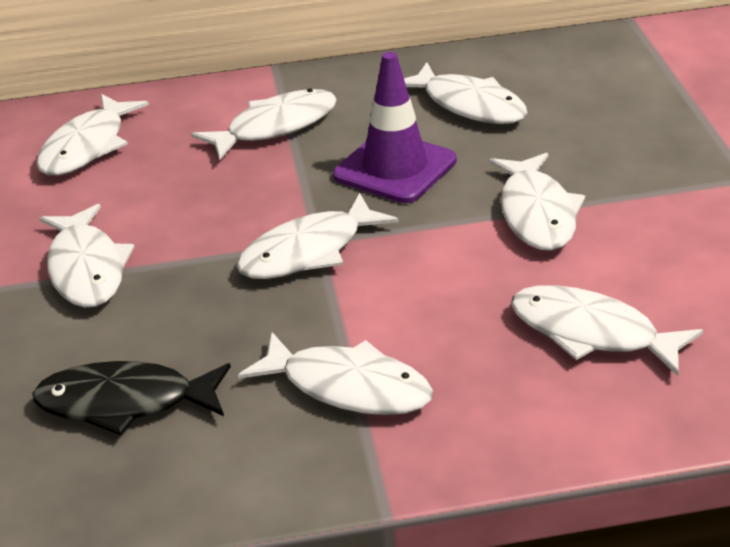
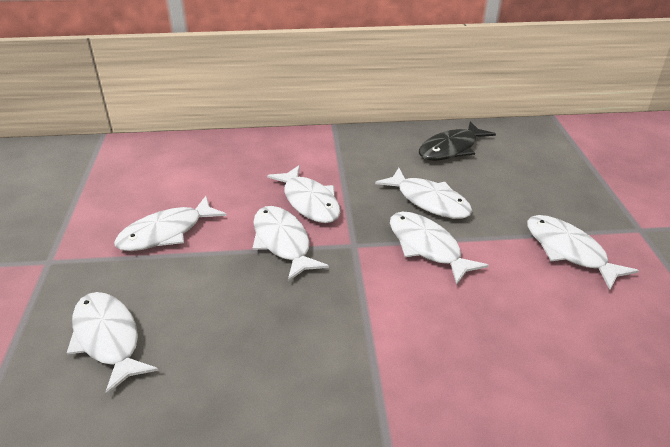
purple traffic cone: 1 -> 0
white fish: 8 -> 7

